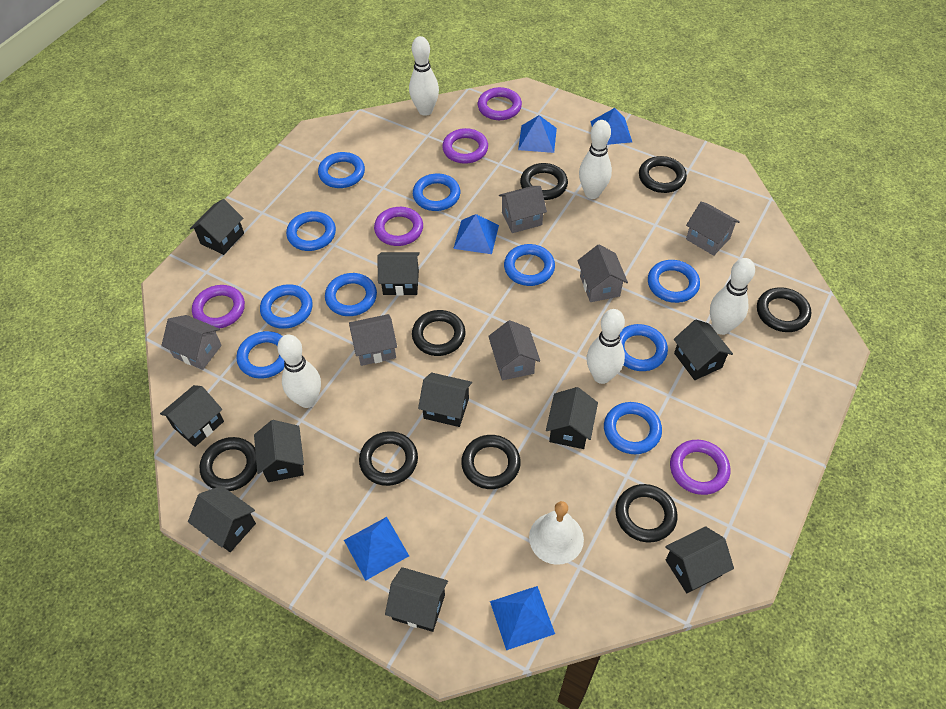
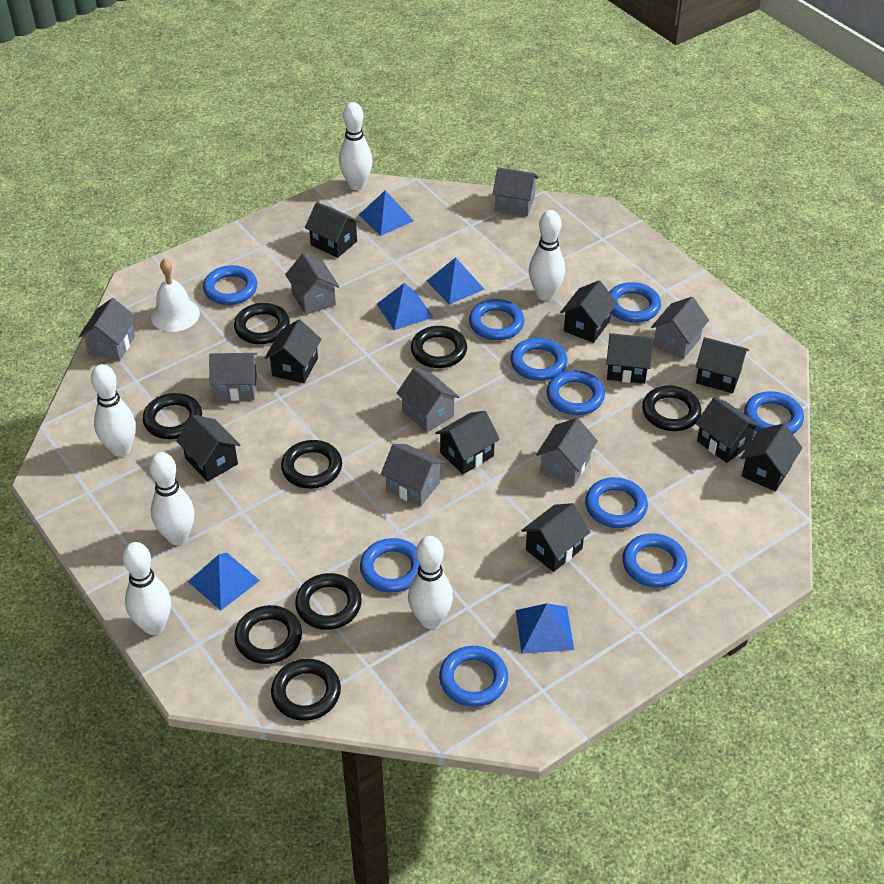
grey house: 6 -> 8
purple ring: 5 -> 0
white bowling pin: 5 -> 6

